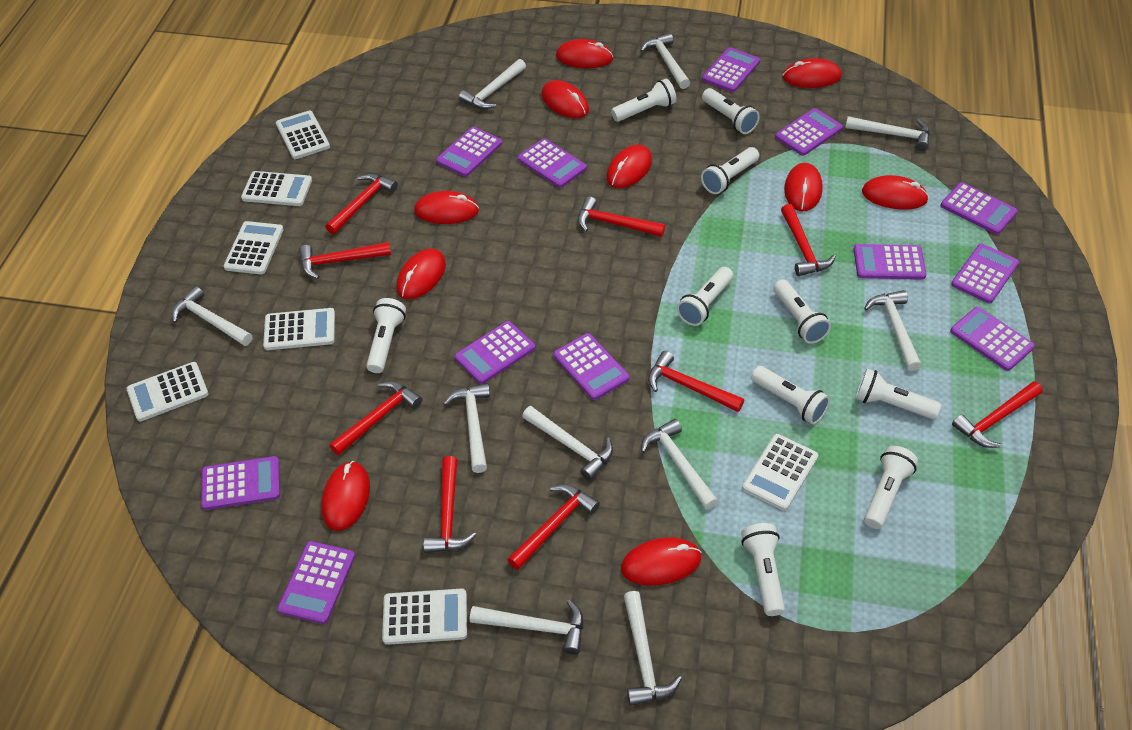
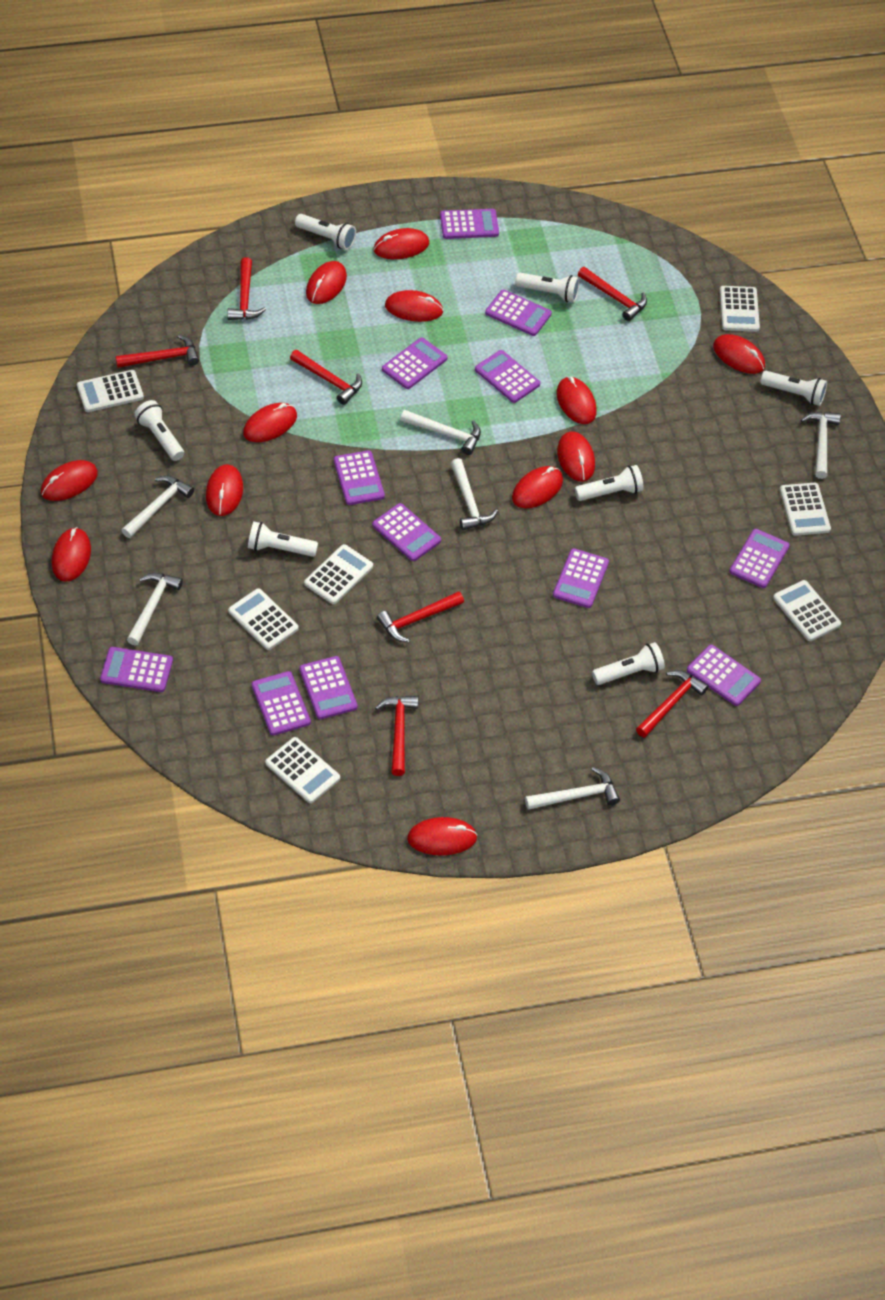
red hammer: 9 -> 7
red mouse: 10 -> 12
white flashlight: 10 -> 7
white hammer: 10 -> 6

